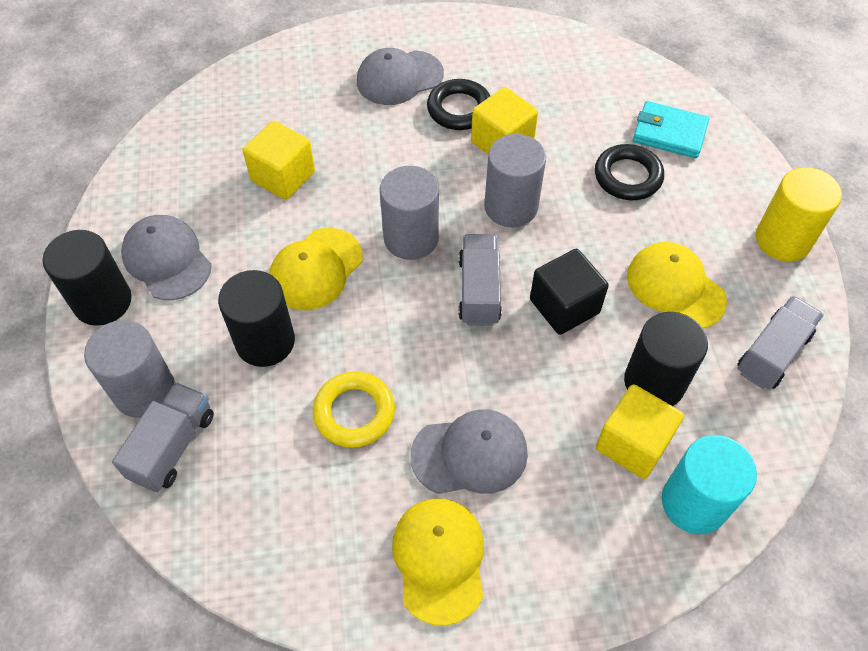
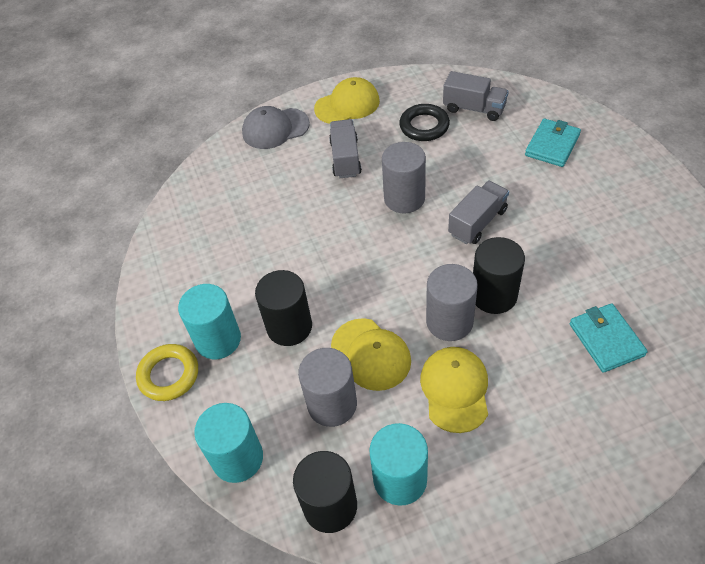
black cube: 1 -> 0
black ring: 2 -> 1
grey cap: 3 -> 1
turquoise cylinder: 1 -> 3
turquoise wallet: 1 -> 2
yellow cube: 3 -> 0
yellow cylinder: 1 -> 0

